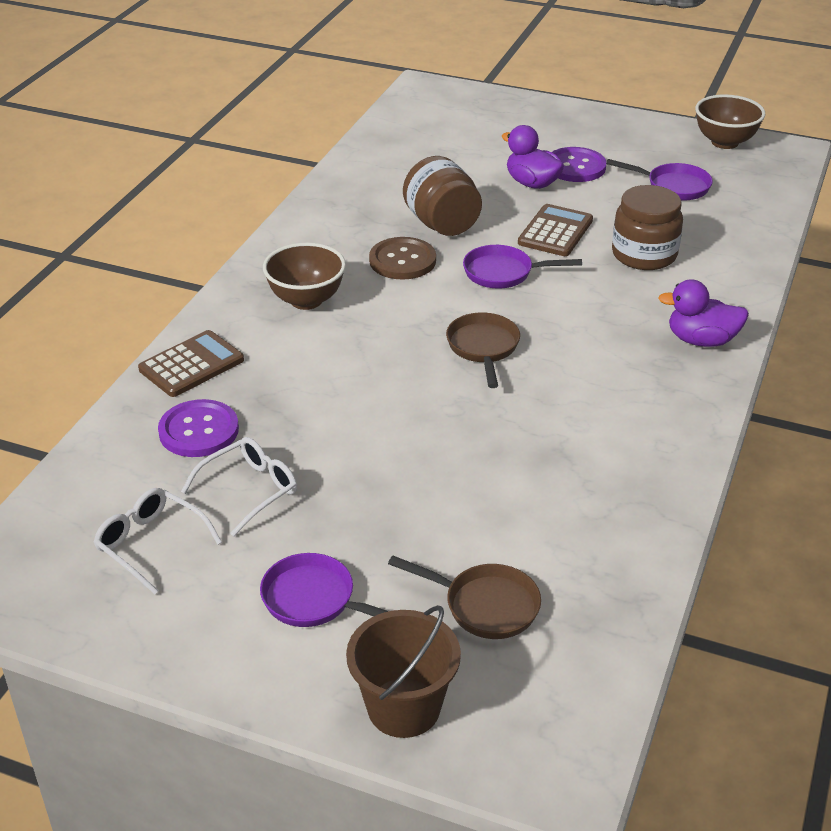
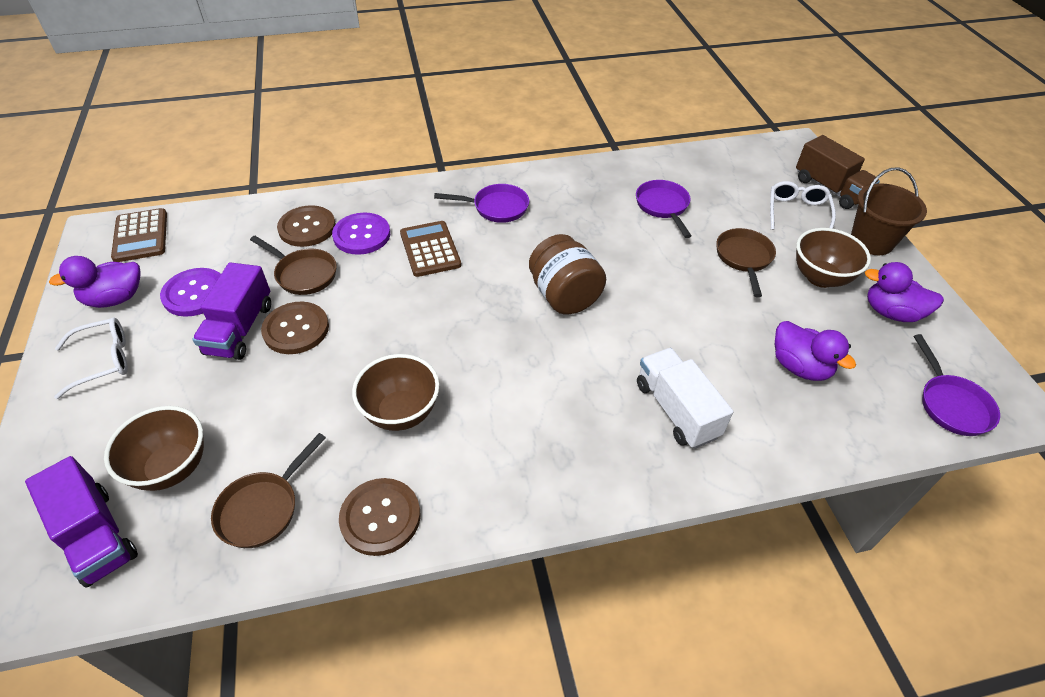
brown bowl: 2 -> 3
brown button: 1 -> 3
brown jar: 2 -> 1
brown pan: 2 -> 3
brown truck: 0 -> 1
purple duck: 2 -> 3
purple truck: 0 -> 2
white truck: 0 -> 1

